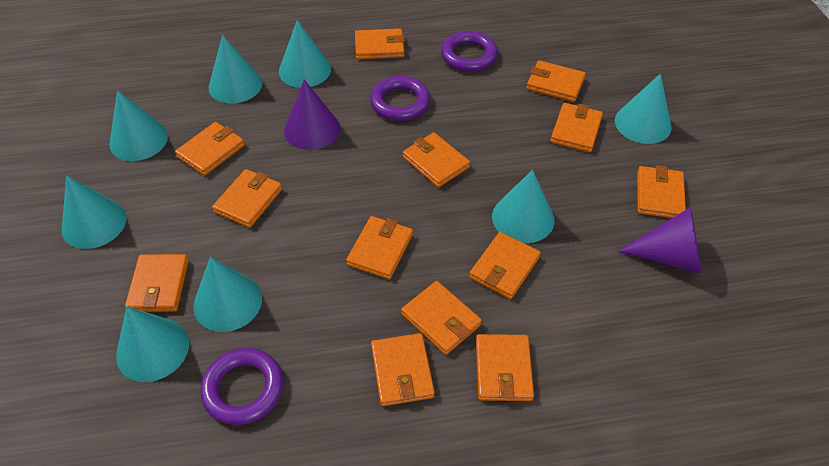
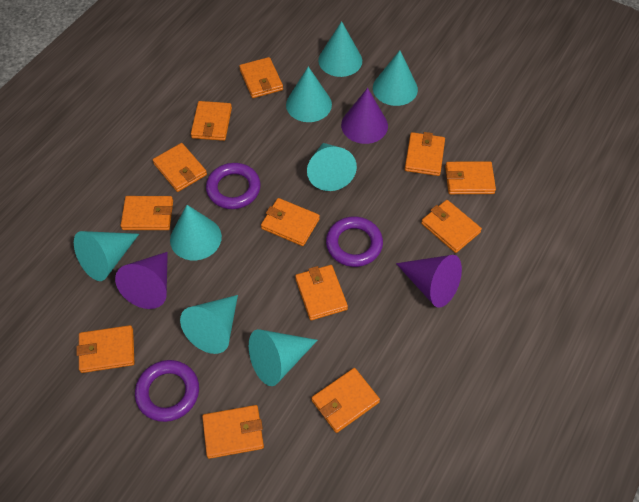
orange wallet: 13 -> 12
purple cone: 2 -> 3

